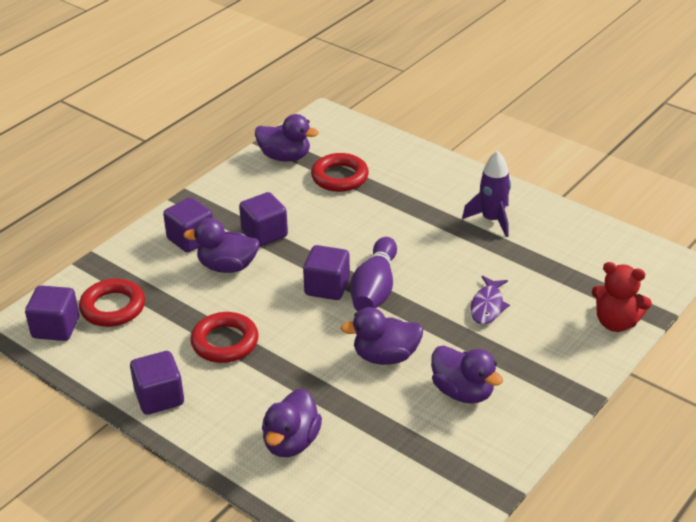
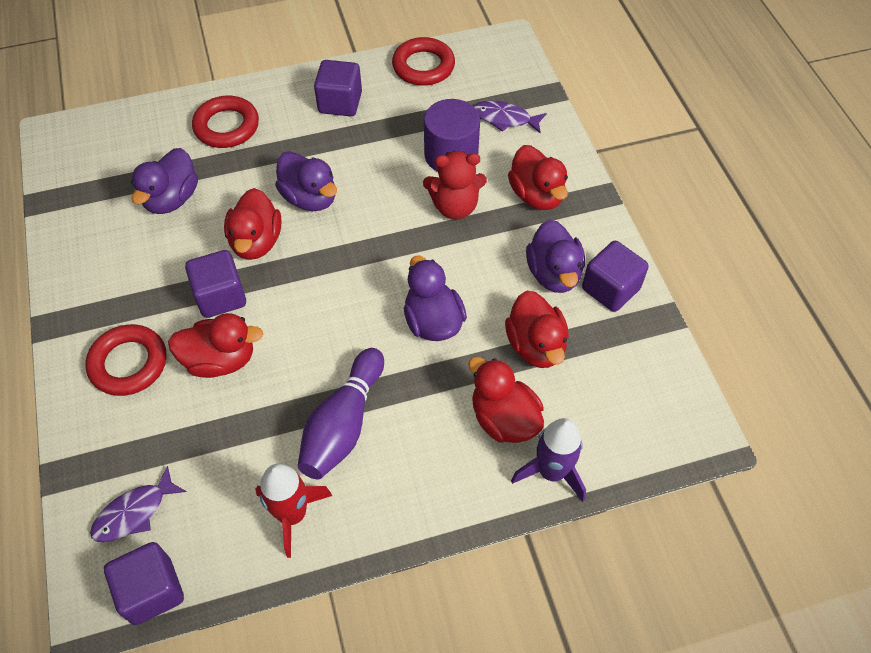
purple cube: 5 -> 4
purple cylinder: 0 -> 1
purple duck: 5 -> 4
purple fish: 1 -> 2
red duck: 0 -> 5
red rocket: 0 -> 1

